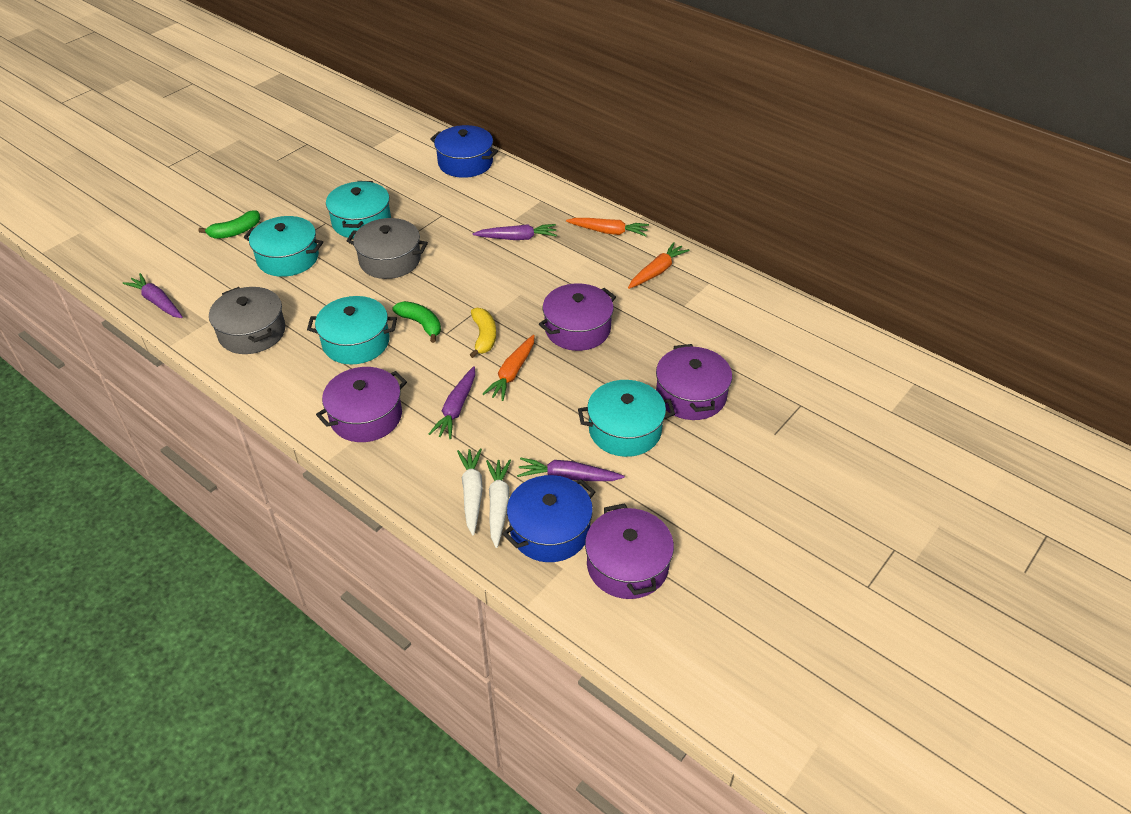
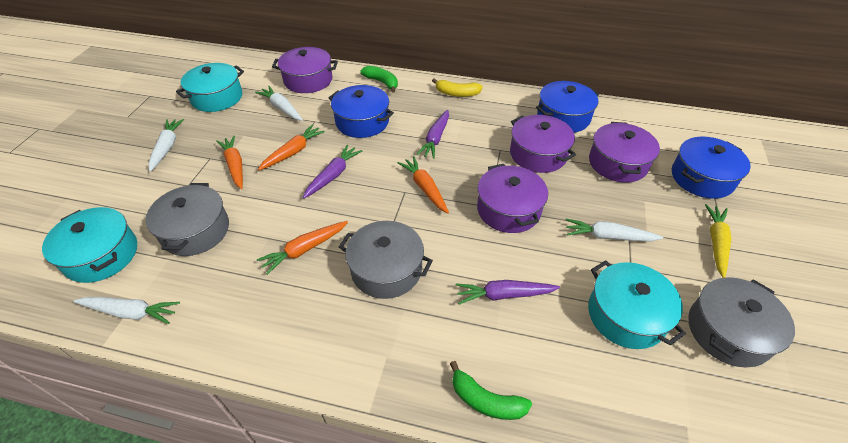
blue pot: 2 -> 3
grey pot: 2 -> 3
orange carrot: 3 -> 4
purple carrot: 4 -> 3
turquoise pot: 4 -> 3
white carrot: 2 -> 4
yellow carrot: 0 -> 1

